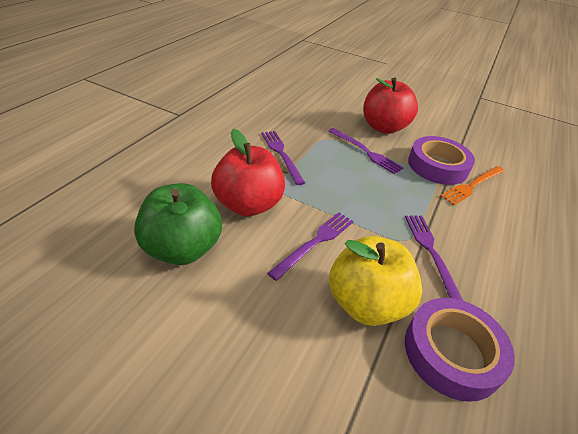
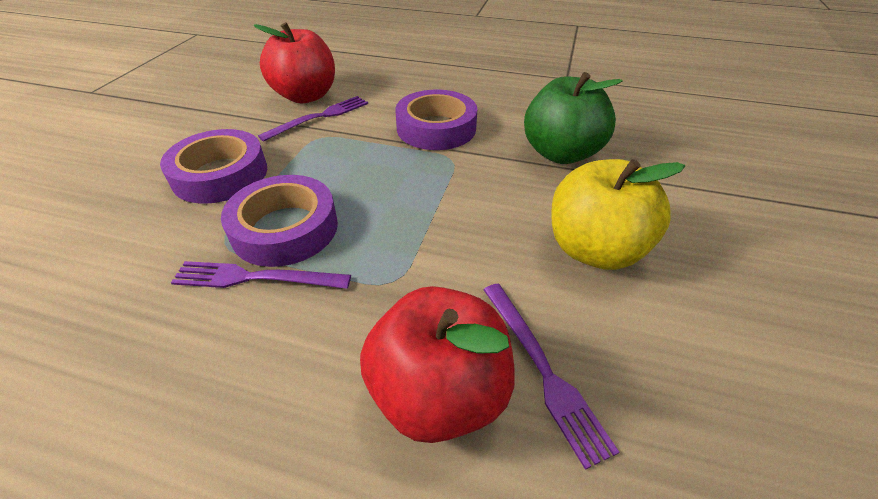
orange fork: 1 -> 0
purple fork: 4 -> 3
purple tape: 2 -> 3

